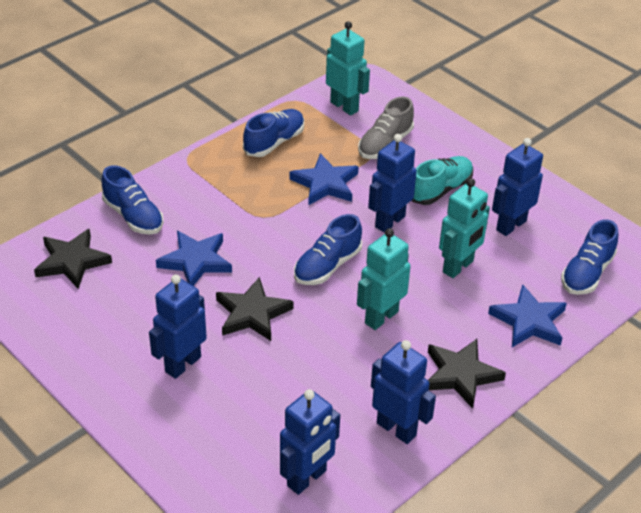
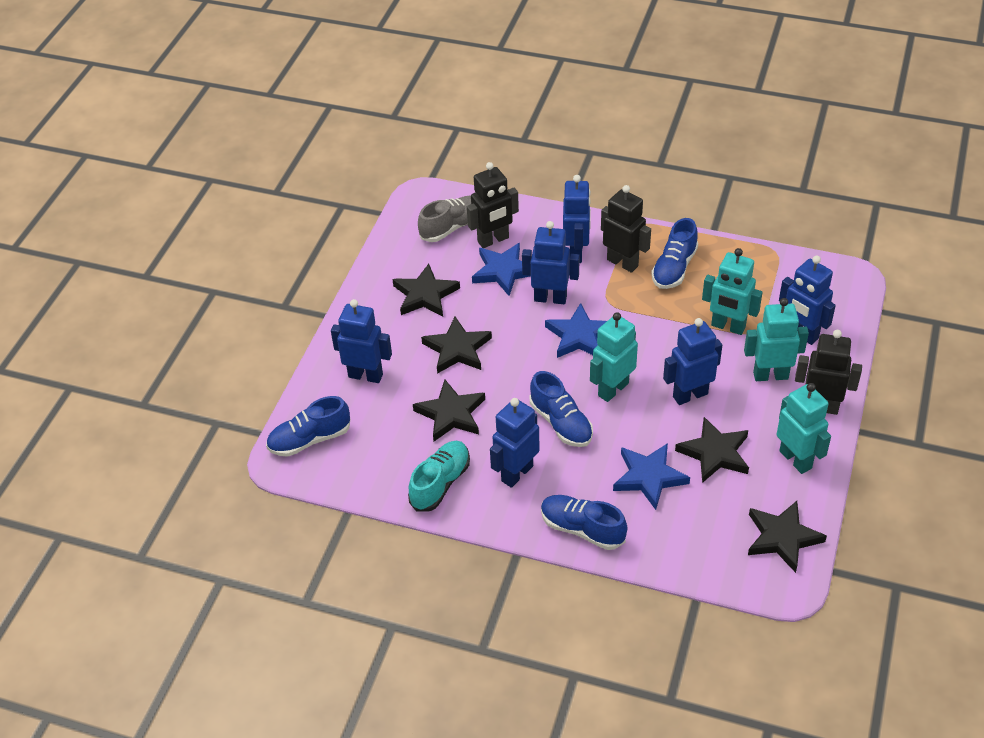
black robot: 0 -> 3
black star: 3 -> 5
blue robot: 5 -> 6
turquoise robot: 3 -> 4

